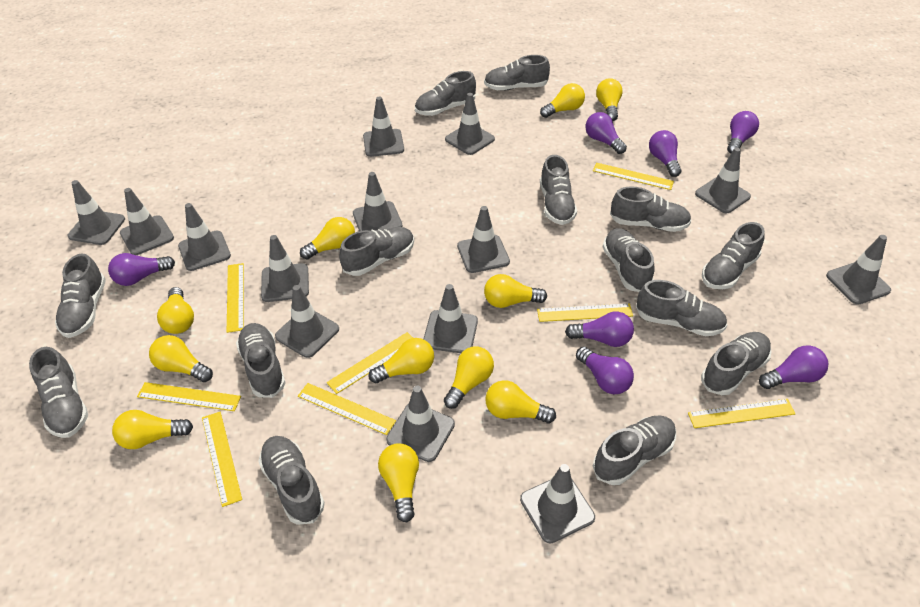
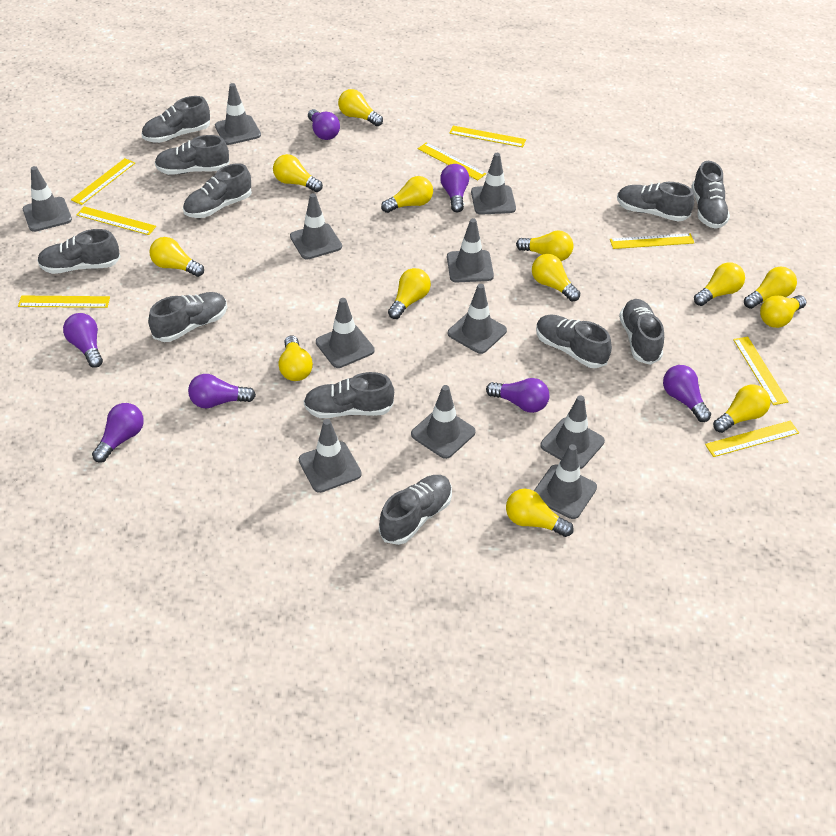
grey shoe: 14 -> 11
grey traffic cone: 14 -> 11
yellow light bulb: 11 -> 13

